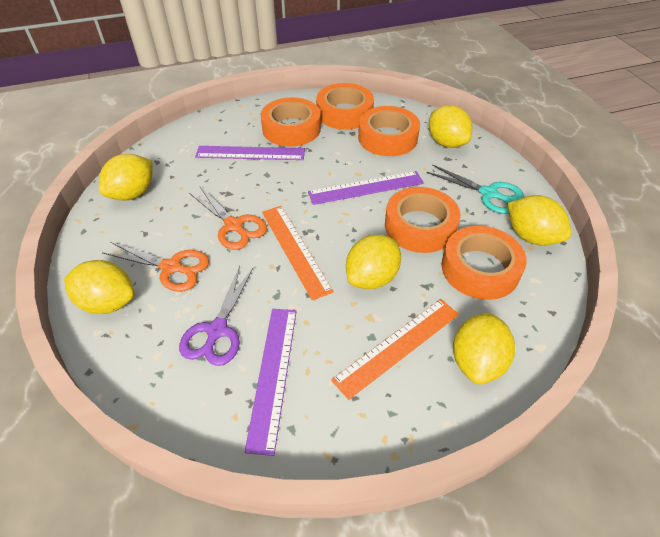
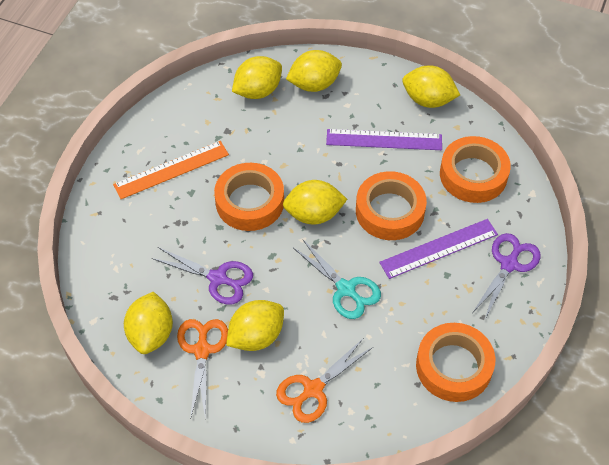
orange ruler: 2 -> 1
orange tape: 5 -> 4
purple ruler: 3 -> 2
purple scissors: 1 -> 2

